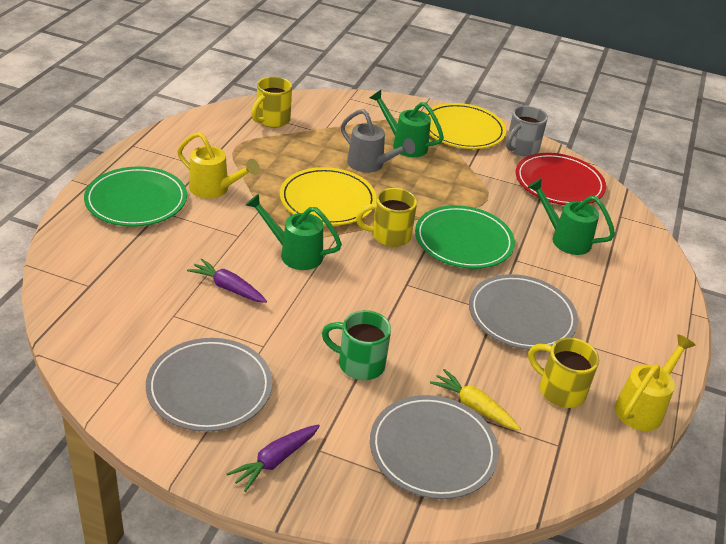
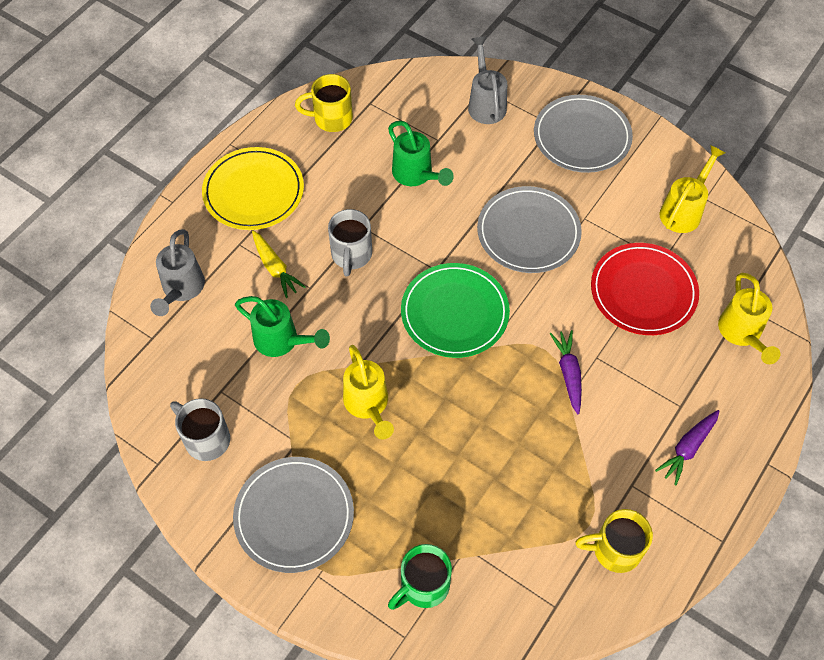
green plate: 2 -> 1
green watering can: 3 -> 2
grey mug: 1 -> 2
grey watering can: 1 -> 2
yellow mug: 3 -> 2
yellow plate: 2 -> 1
yellow watering can: 2 -> 3

